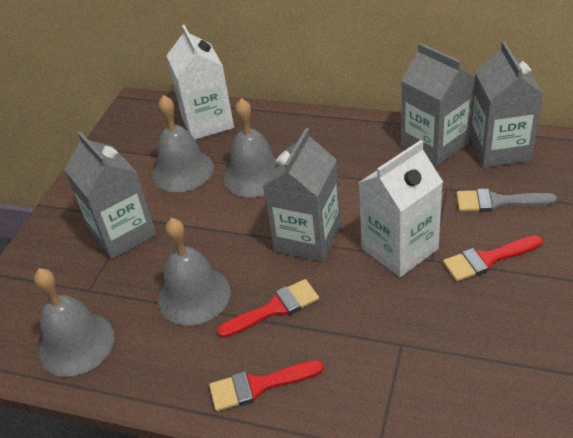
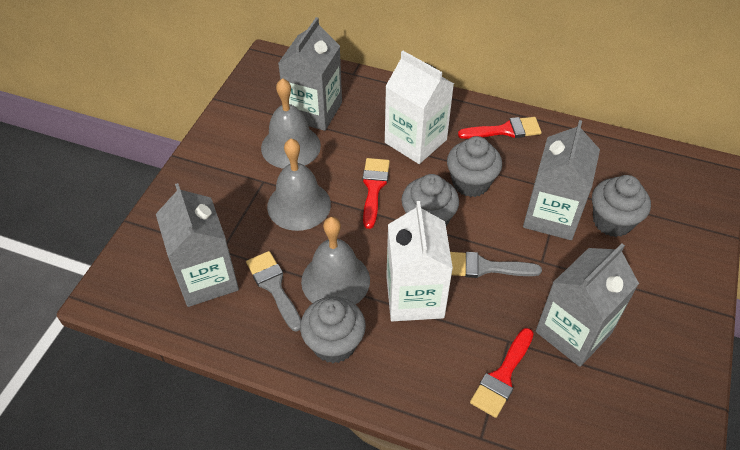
grey bell: 4 -> 3
grey brush: 1 -> 2
grey cupcake: 0 -> 4

